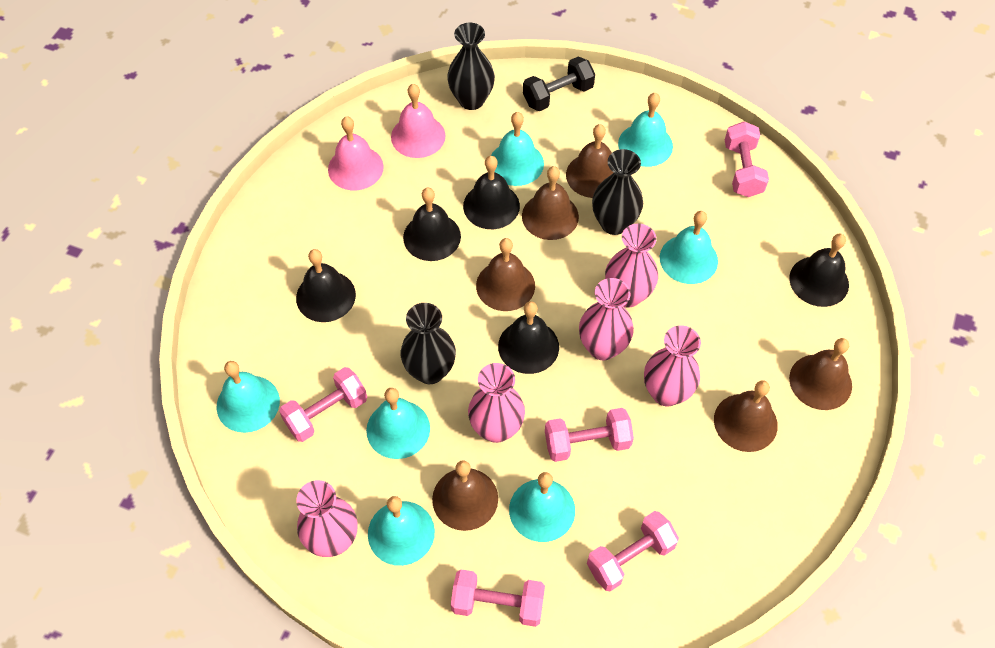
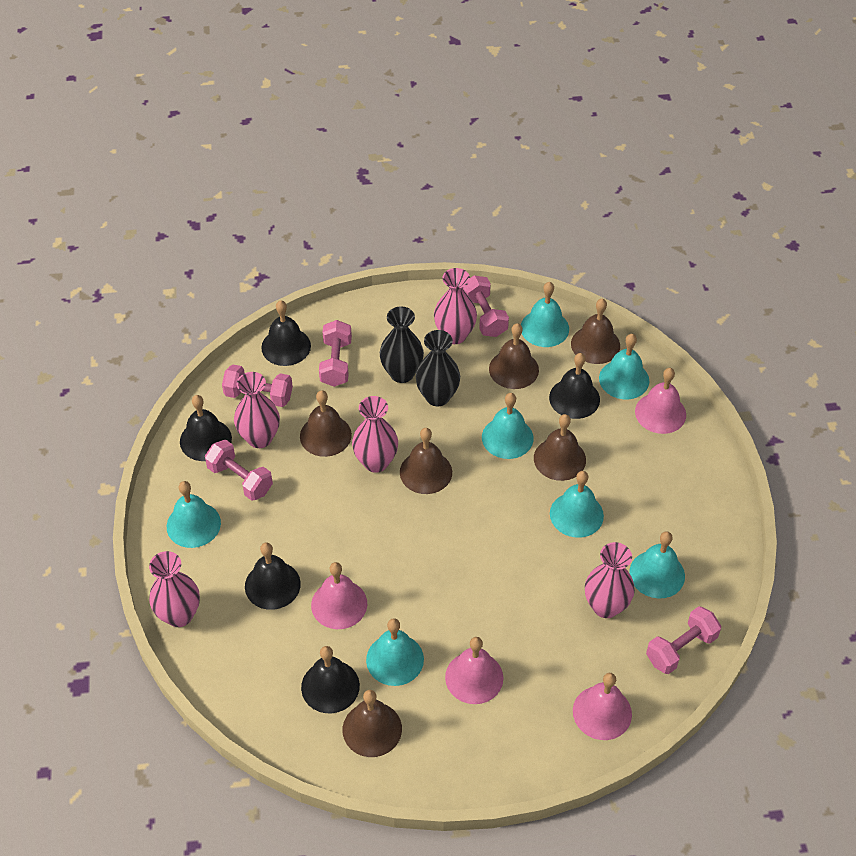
black dumbbell: 1 -> 0
black vase: 3 -> 2
pink bell: 2 -> 4

